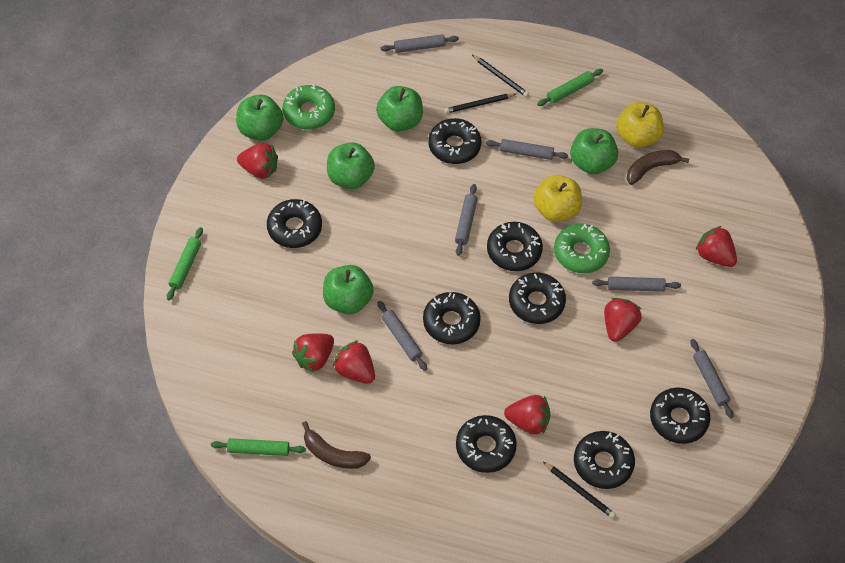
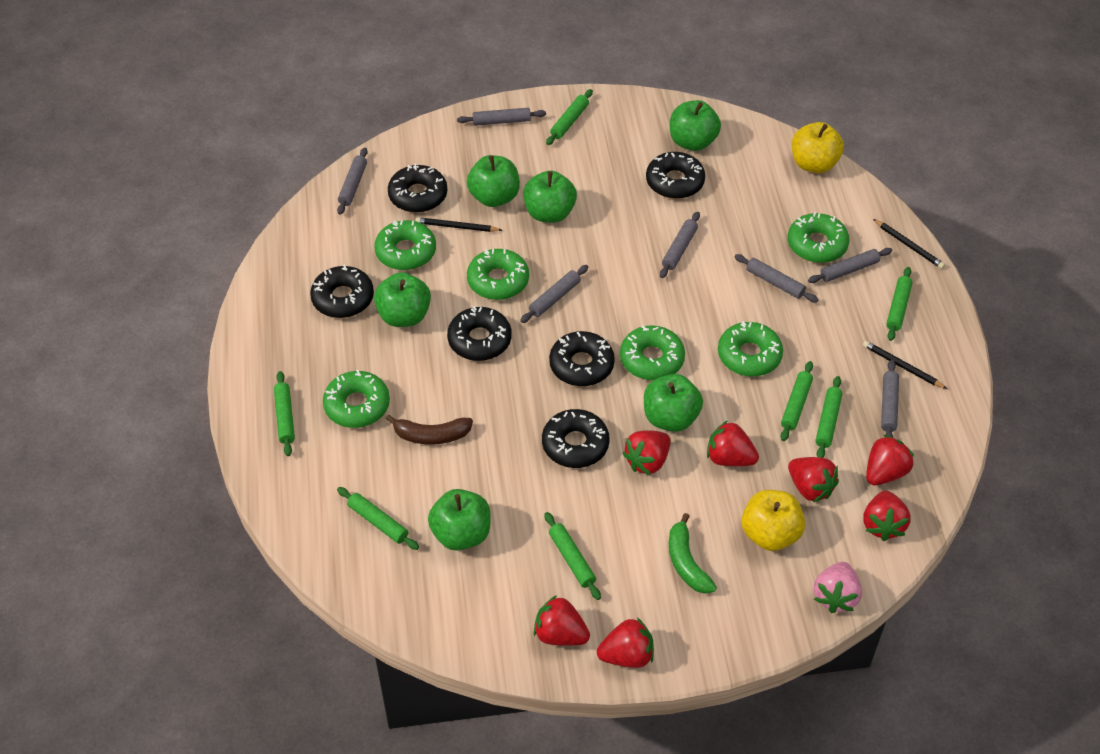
black donut: 8 -> 6
brown banana: 2 -> 1
green apple: 5 -> 6
green banana: 0 -> 1
green donut: 2 -> 6
green rolling pin: 3 -> 7
grey rolling pin: 6 -> 7
pink strawberry: 0 -> 1
red strawberry: 6 -> 7

